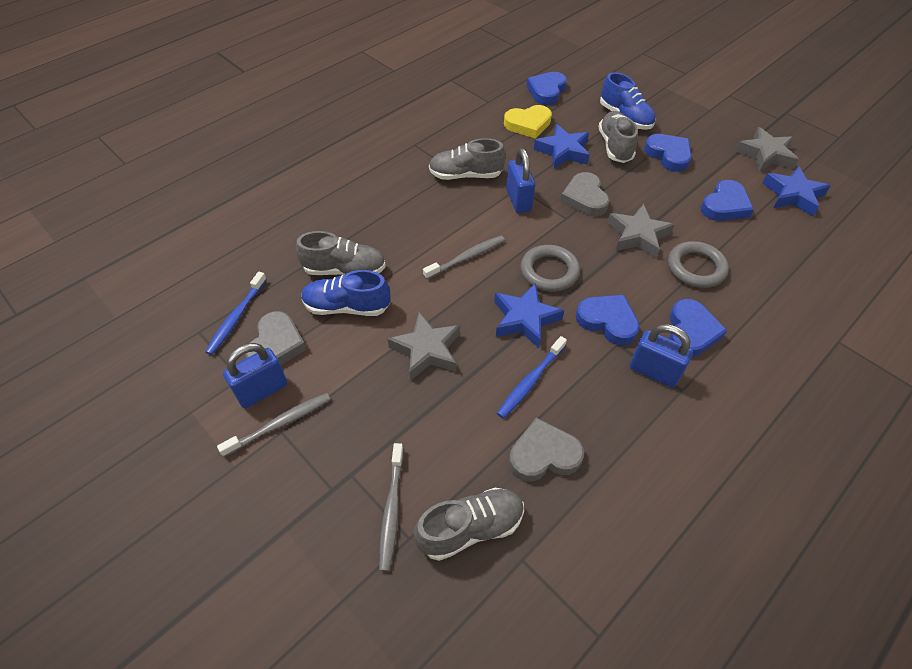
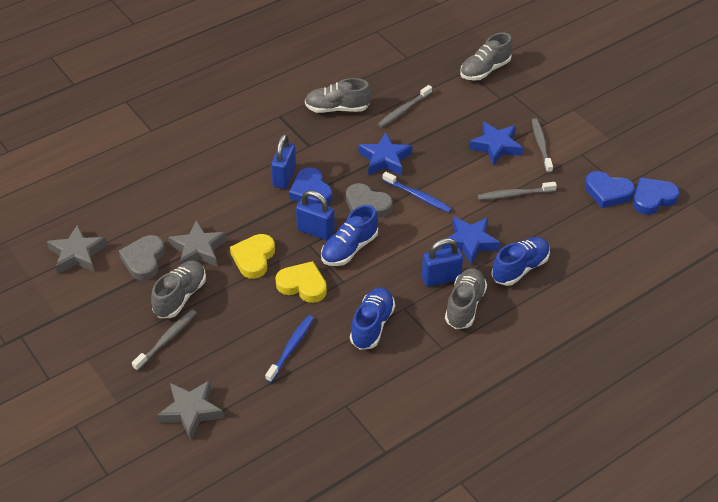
blue heart: 5 -> 3
blue shoe: 2 -> 3
grey heart: 3 -> 2
grey ring: 2 -> 0
grey toothbrush: 3 -> 4
yellow heart: 1 -> 2

